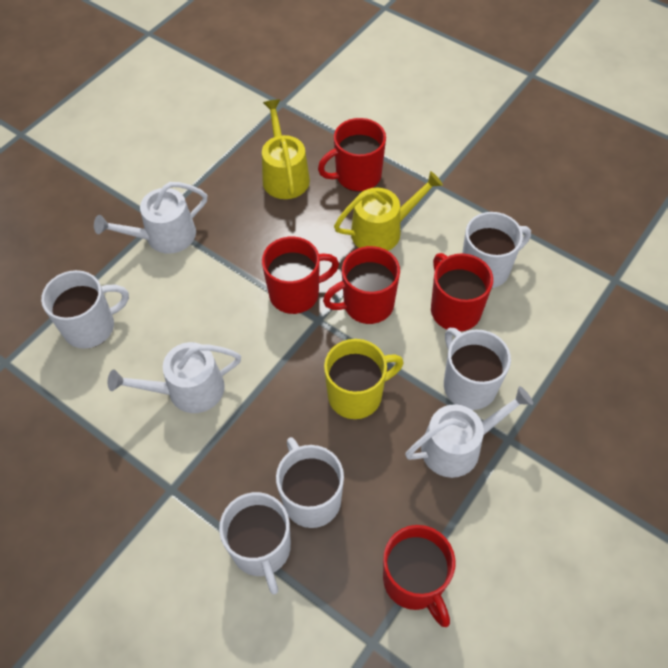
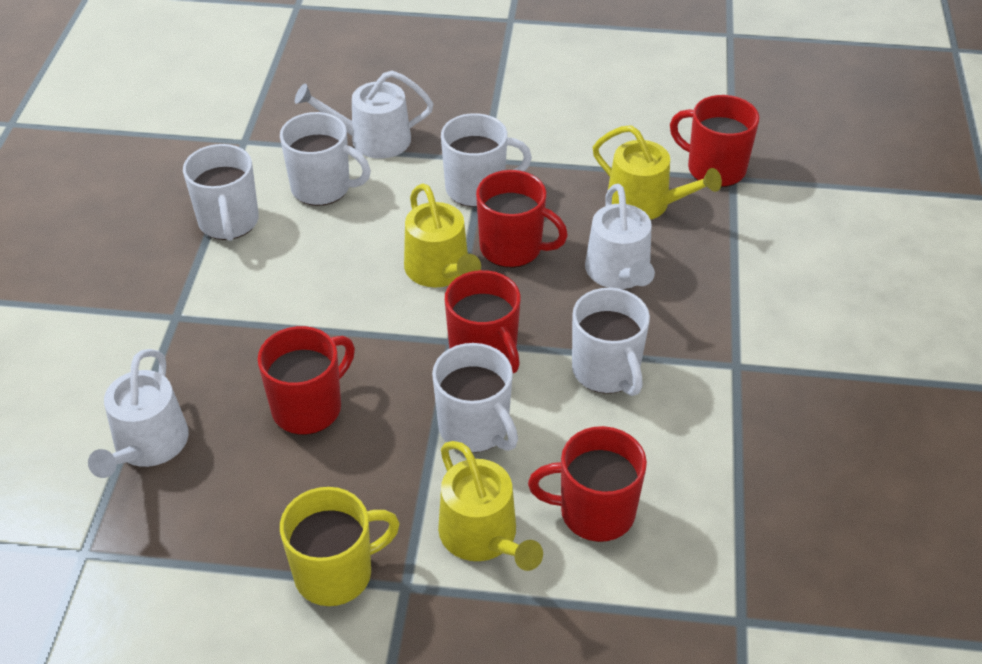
yellow watering can: 2 -> 3

